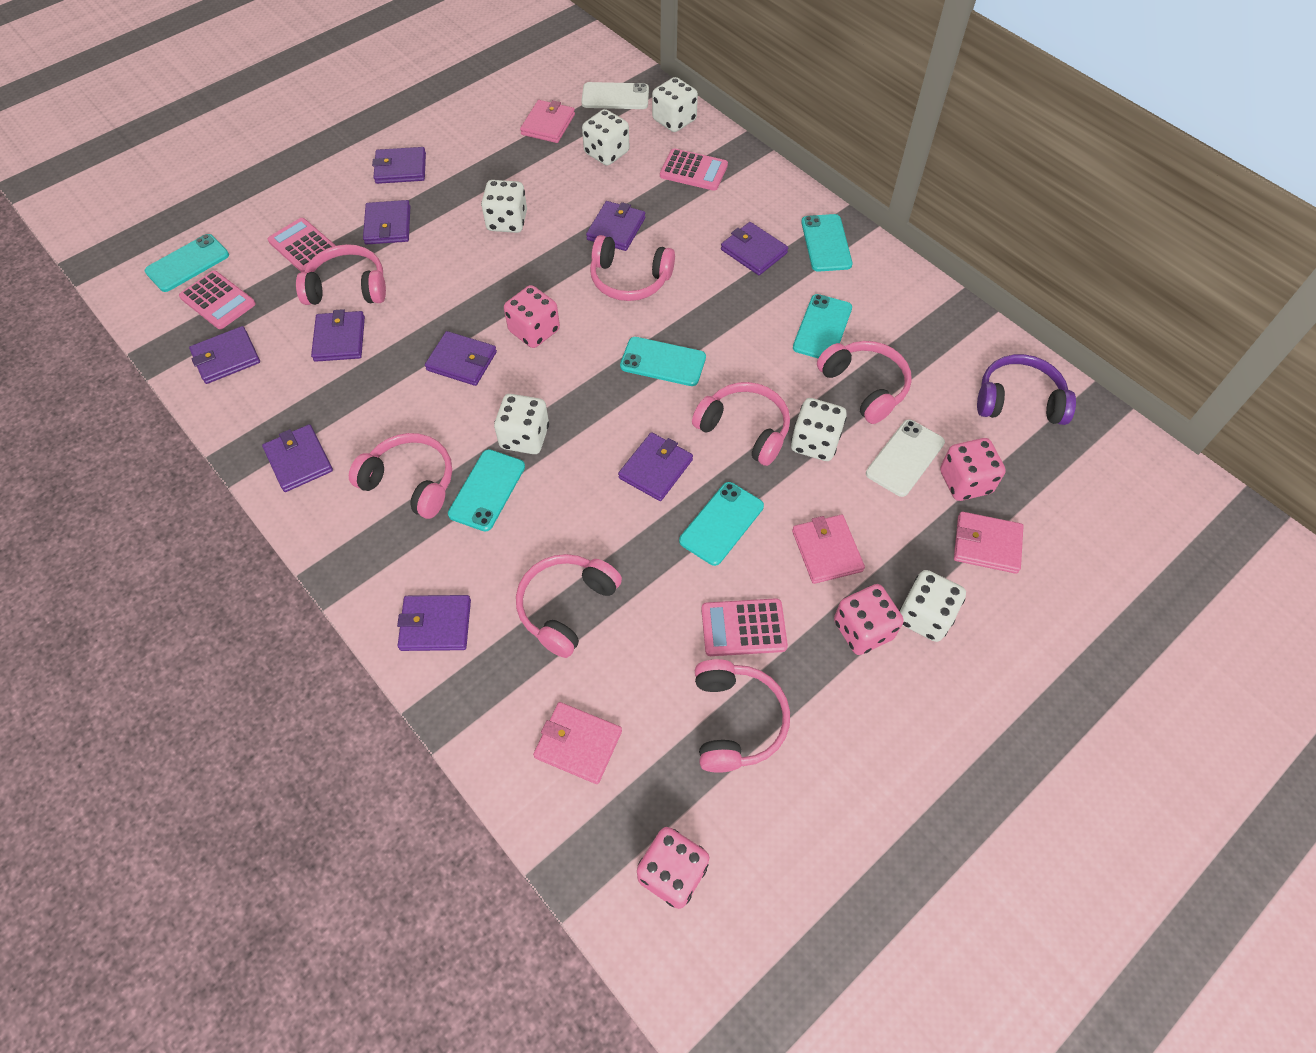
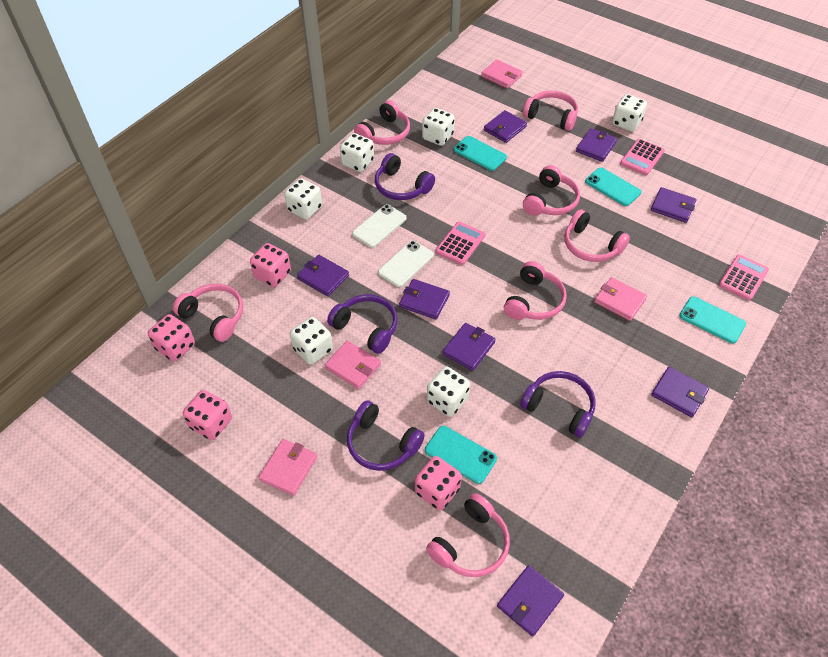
pink calculator: 4 -> 3
purple headphones: 1 -> 4
purple wallet: 10 -> 8
turquoise phone: 6 -> 4

